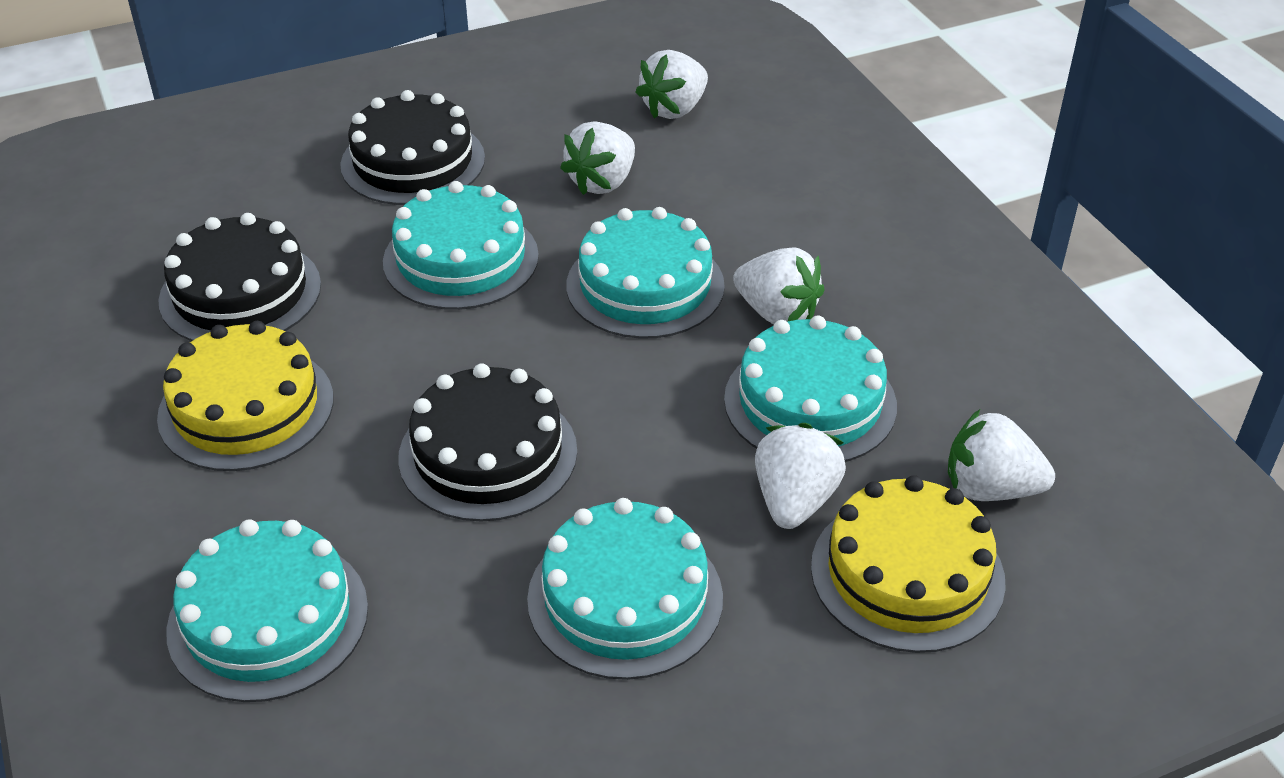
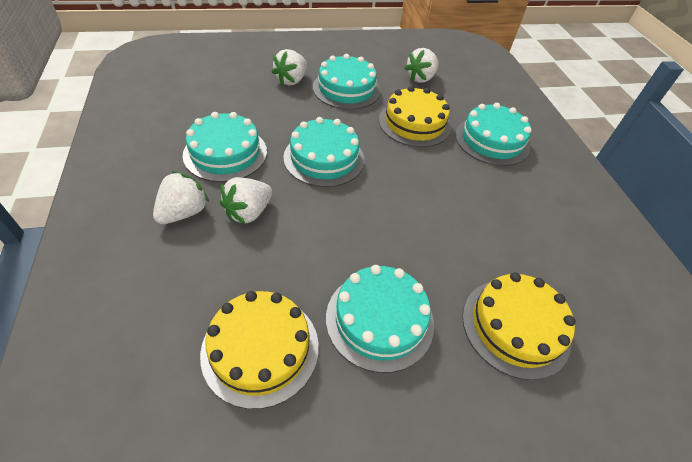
black cake: 3 -> 0
white strawberry: 5 -> 4
yellow cake: 2 -> 3

